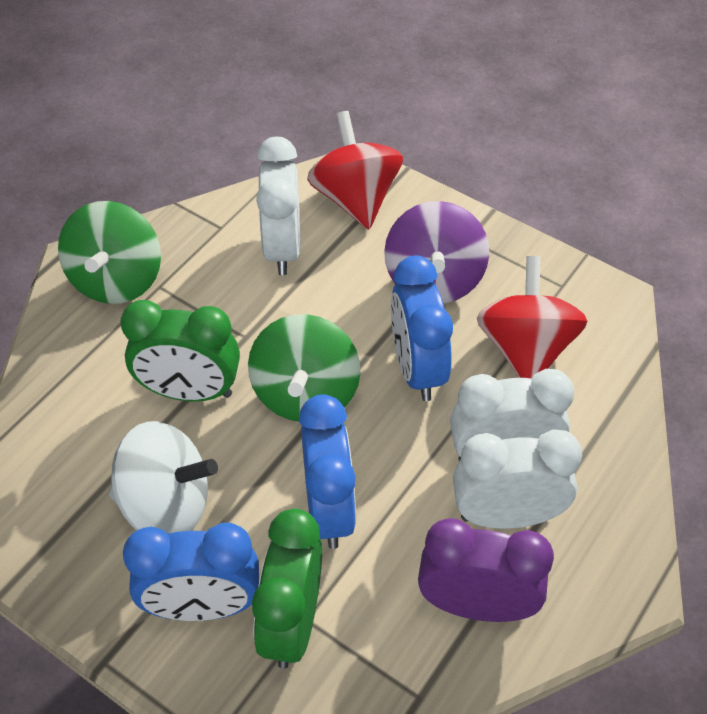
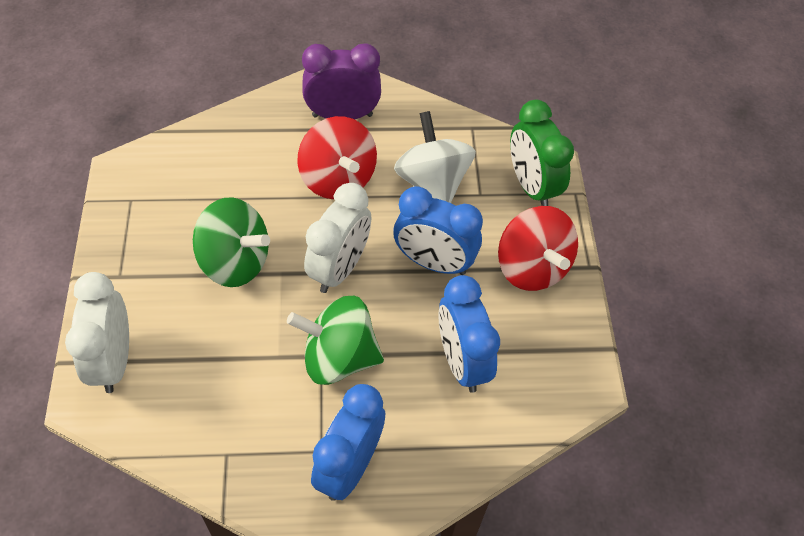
green clock: 2 -> 1
purple spinning top: 1 -> 0
white clock: 3 -> 2

